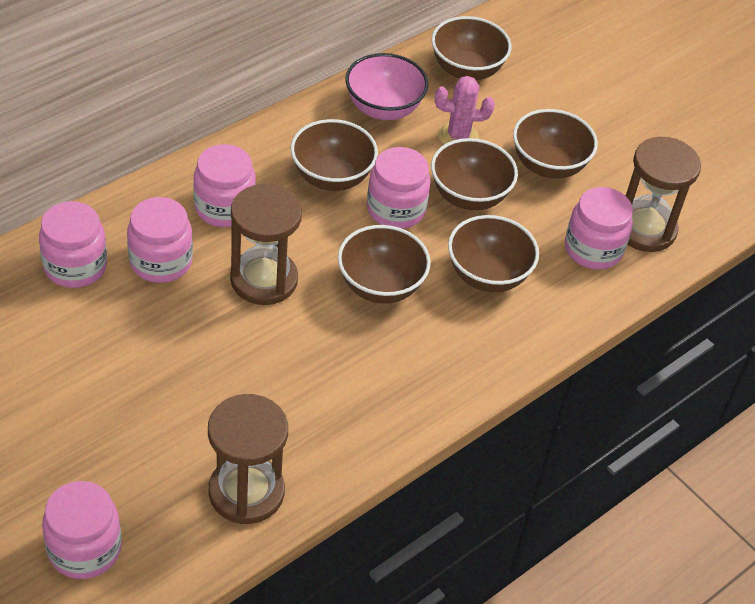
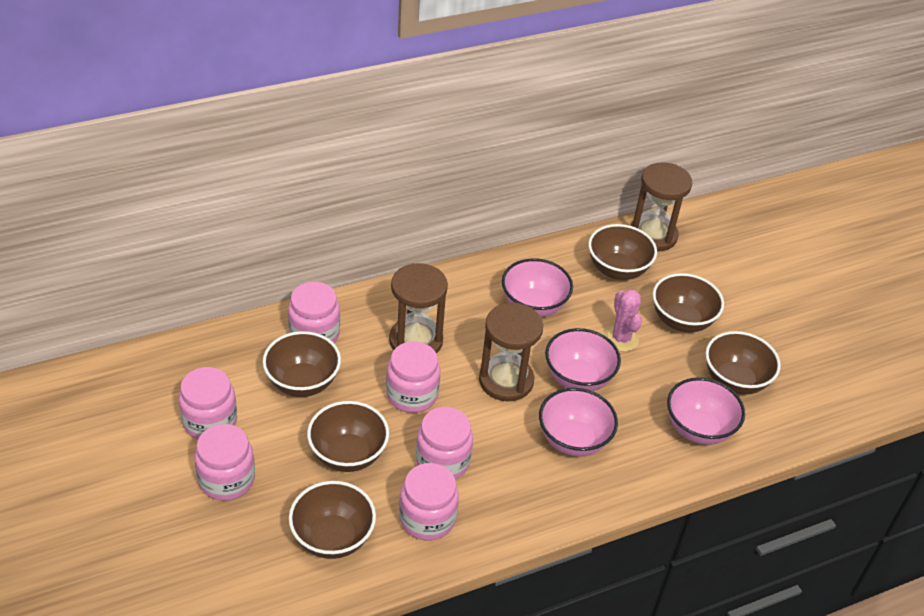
pink bowl: 1 -> 4

